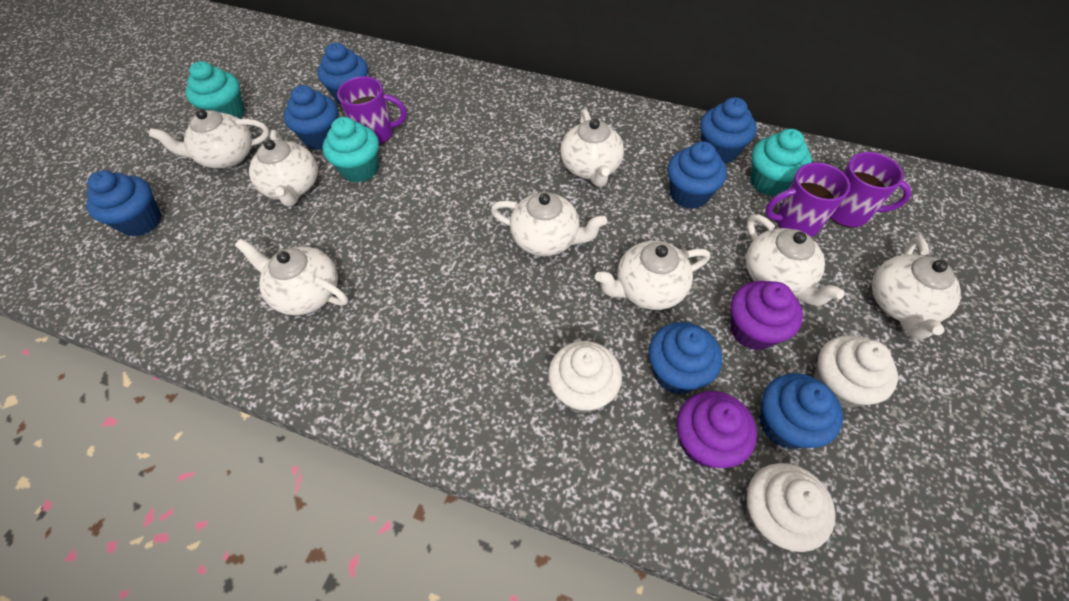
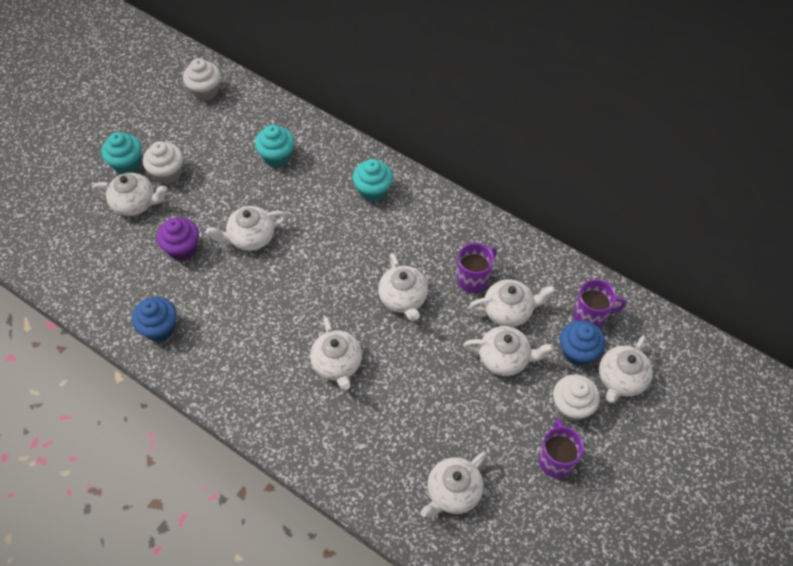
blue cupcake: 7 -> 2
purple cupcake: 2 -> 1

